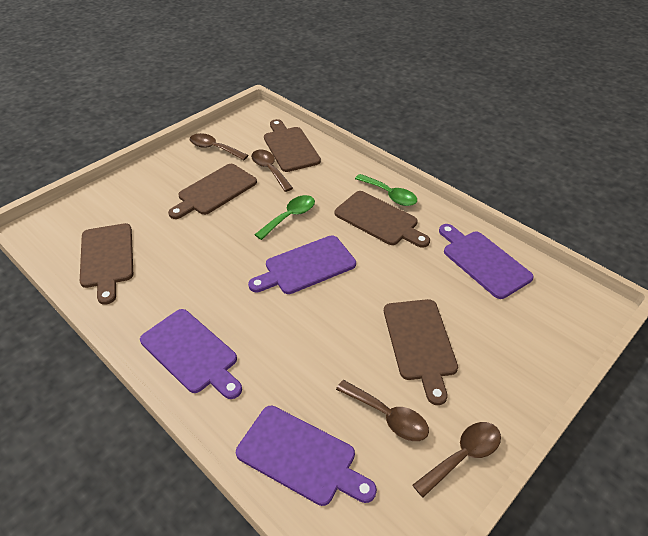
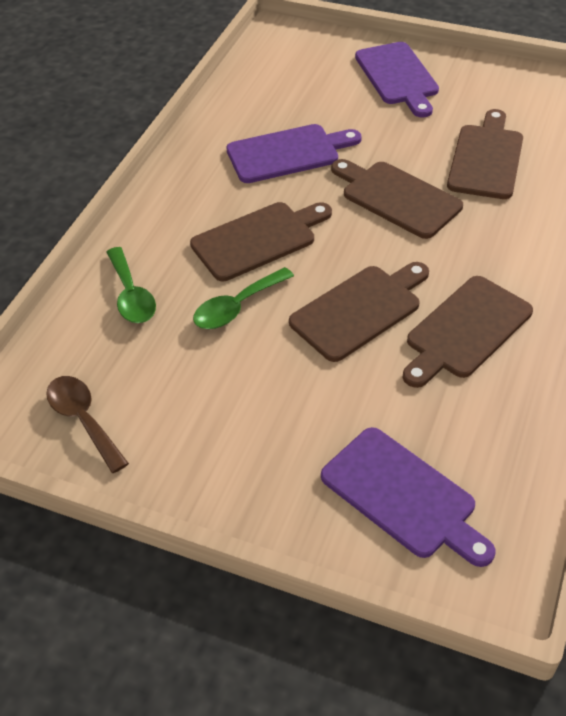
brown spoon: 4 -> 1
purple cutting board: 4 -> 3

